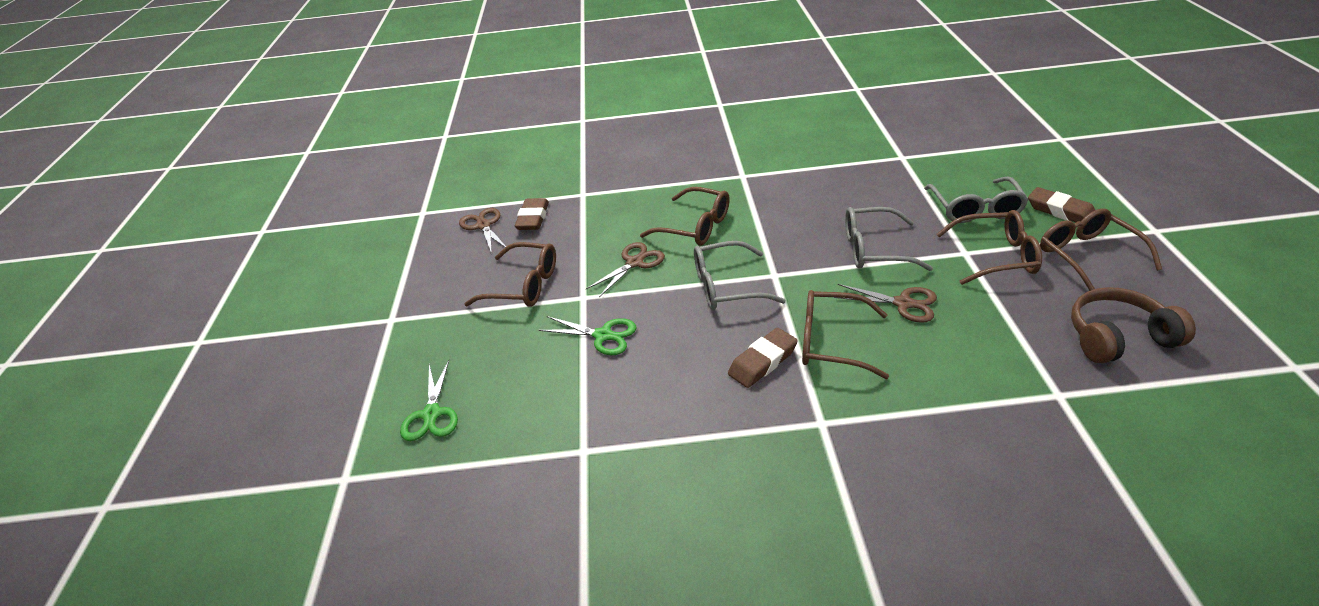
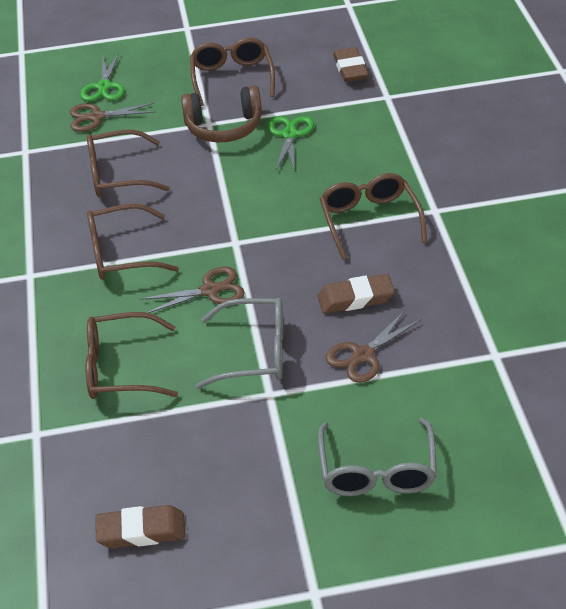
grey glasses: 3 -> 2

